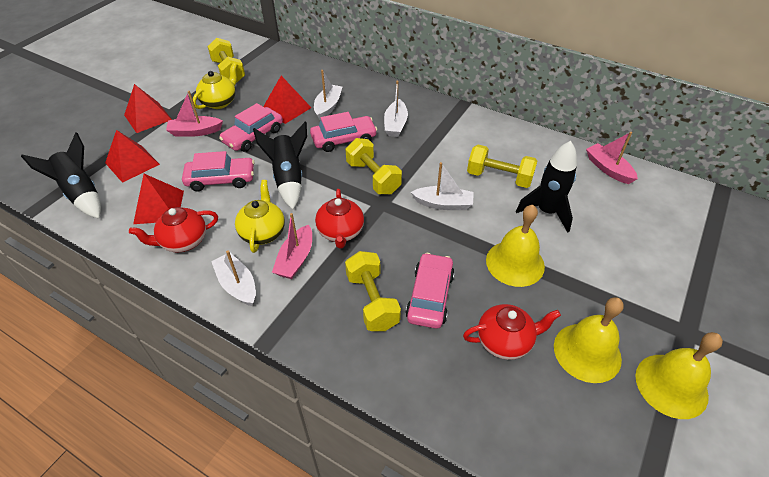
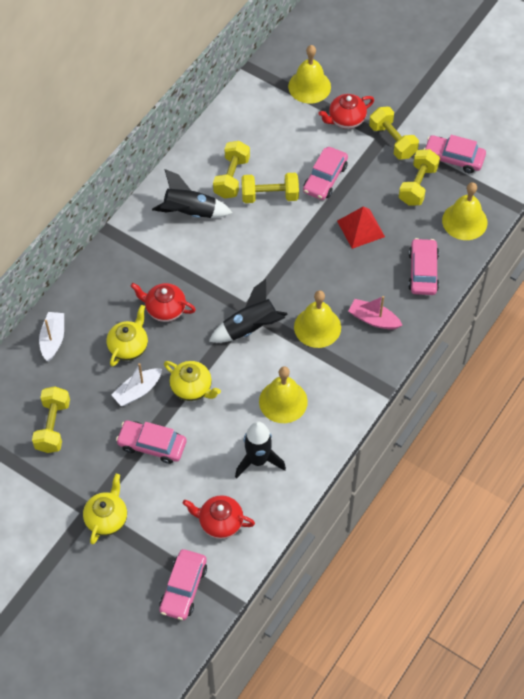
pink boat: 3 -> 1
pink car: 4 -> 5
red pyramid: 4 -> 1
white boat: 4 -> 2
yellow bell: 3 -> 4
yellow dumbbell: 4 -> 5
yellow teapot: 2 -> 3

